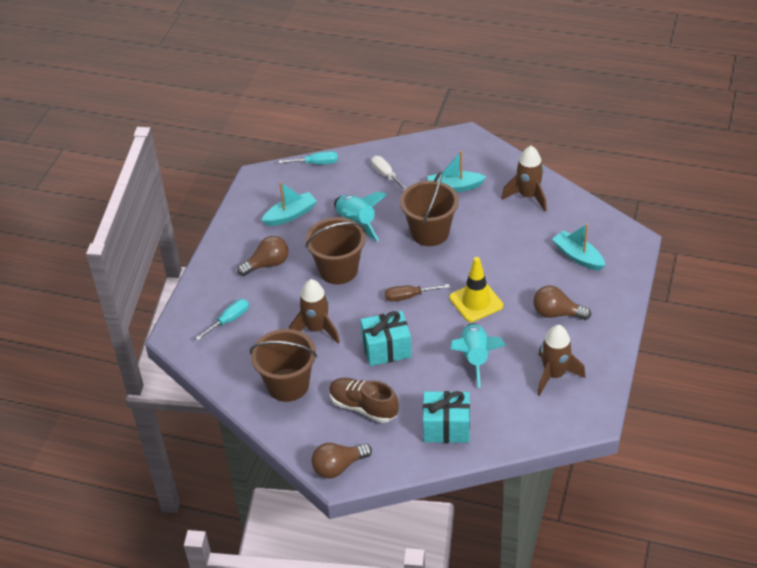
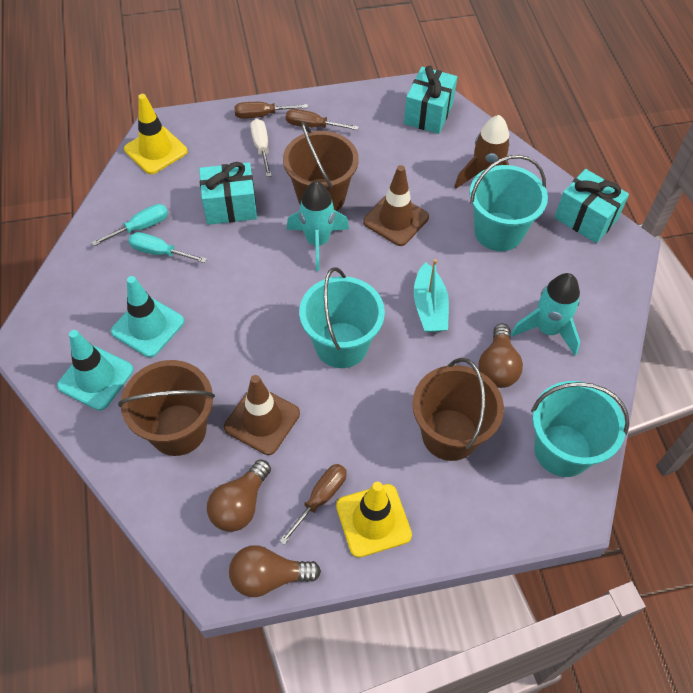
brown rocket: 3 -> 1
brown screwdriver: 1 -> 3
brown shoe: 1 -> 0
brown traffic cone: 0 -> 2
turquoise boat: 3 -> 1
turquoise bucket: 0 -> 3
turquoise gift: 2 -> 3
turquoise traffic cone: 0 -> 2
yellow traffic cone: 1 -> 2

